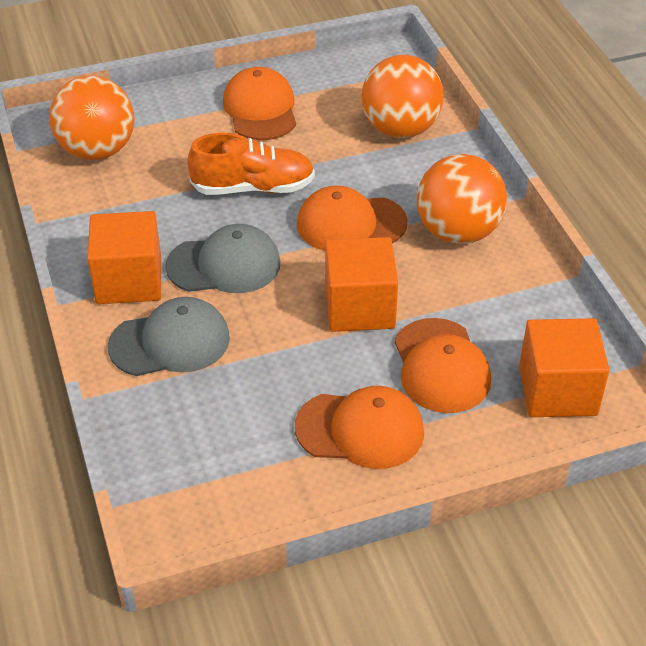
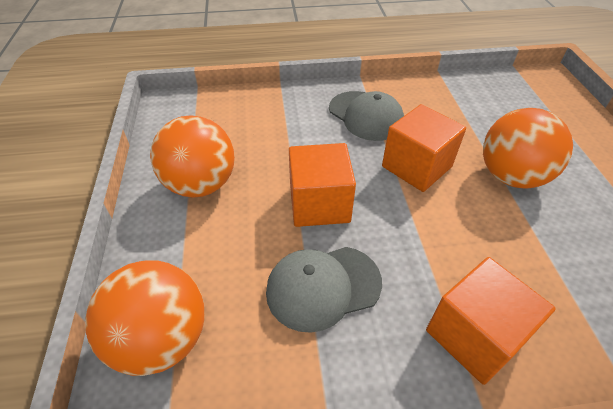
orange cap: 4 -> 0
orange shoe: 1 -> 0

